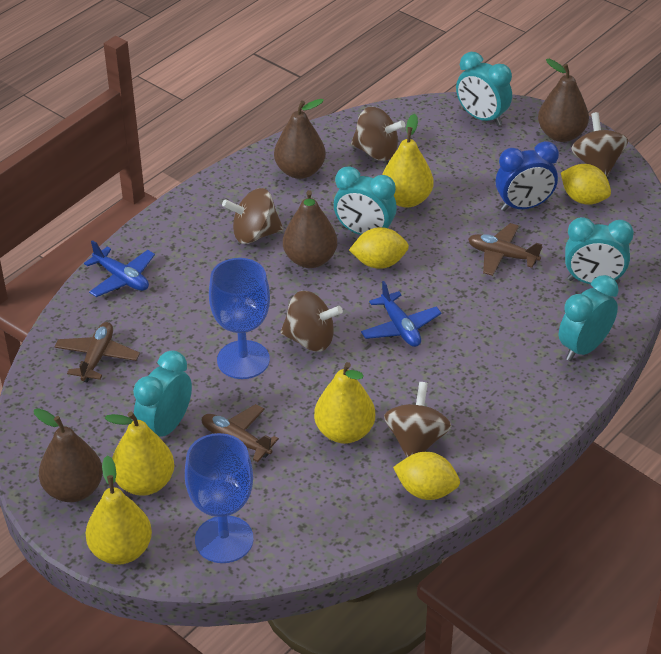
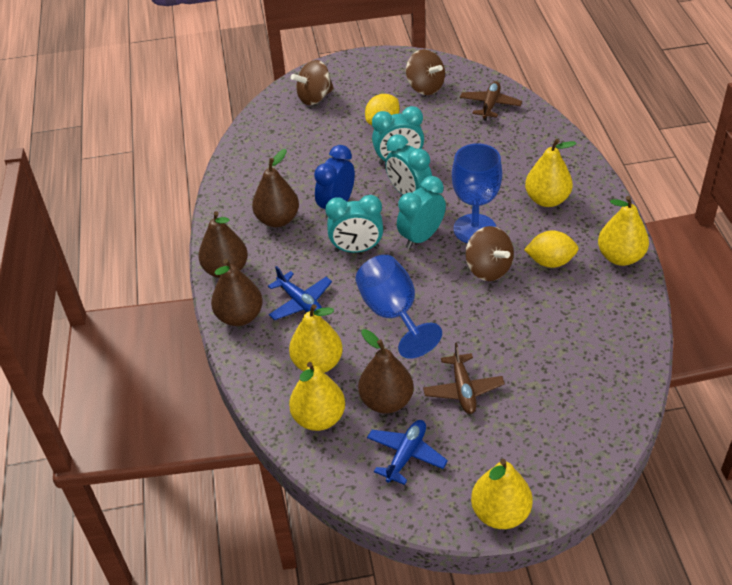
brown plane: 3 -> 2
brown spinning top: 5 -> 3
turquoise clock: 5 -> 4
yellow lemon: 3 -> 2
yellow pear: 4 -> 5

